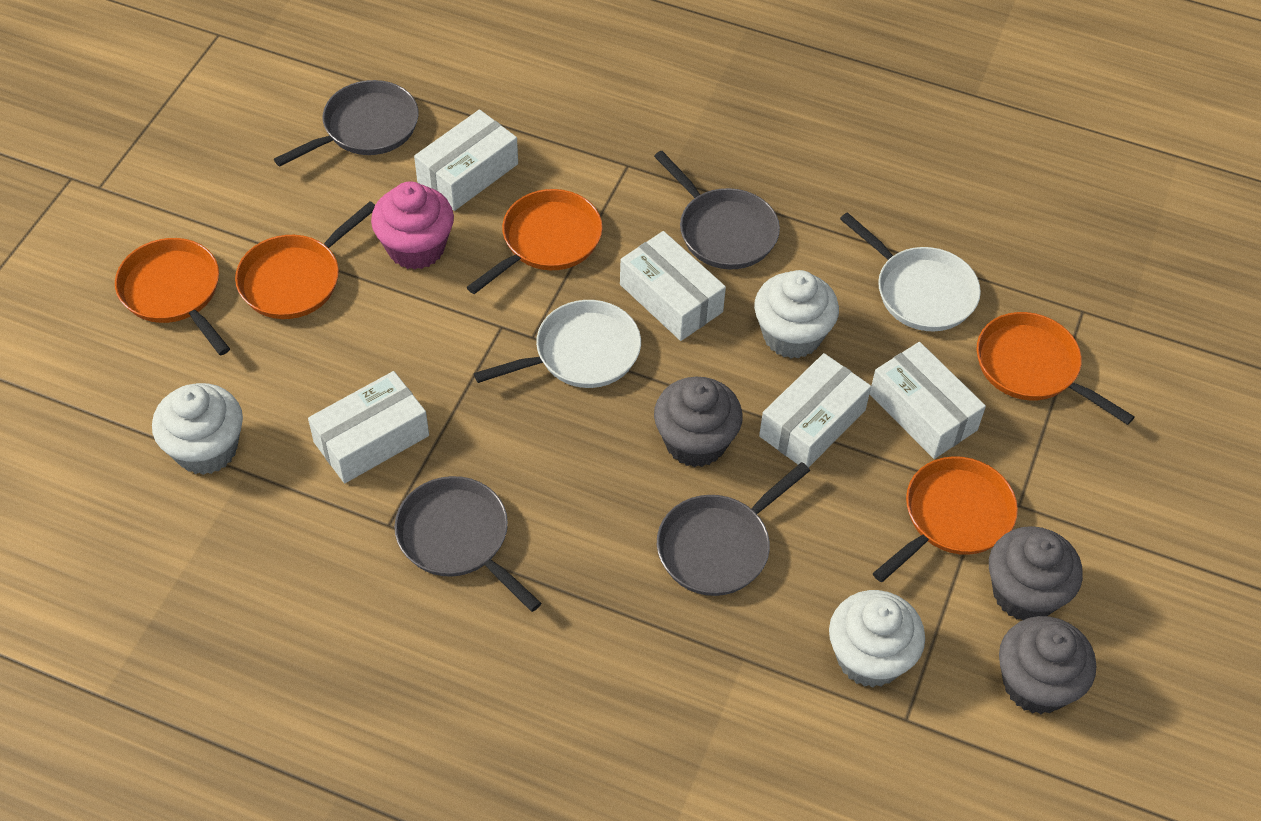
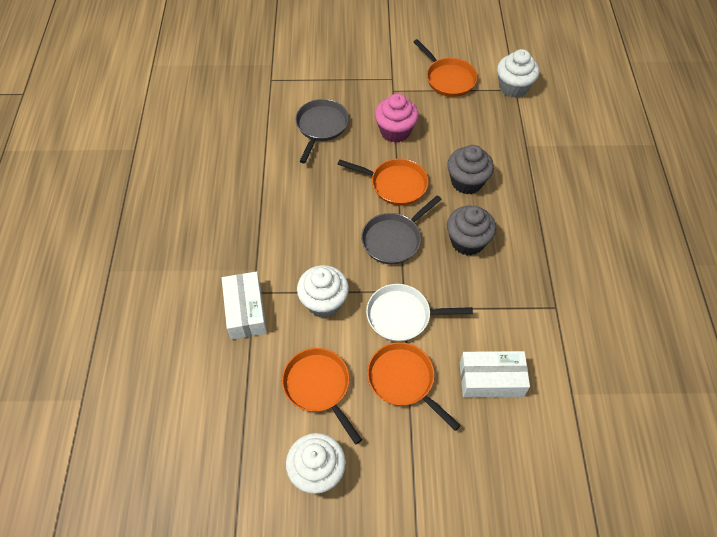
grey cupcake: 3 -> 2
grey pan: 4 -> 2
orange pan: 5 -> 4
white box: 5 -> 2
white pan: 2 -> 1

